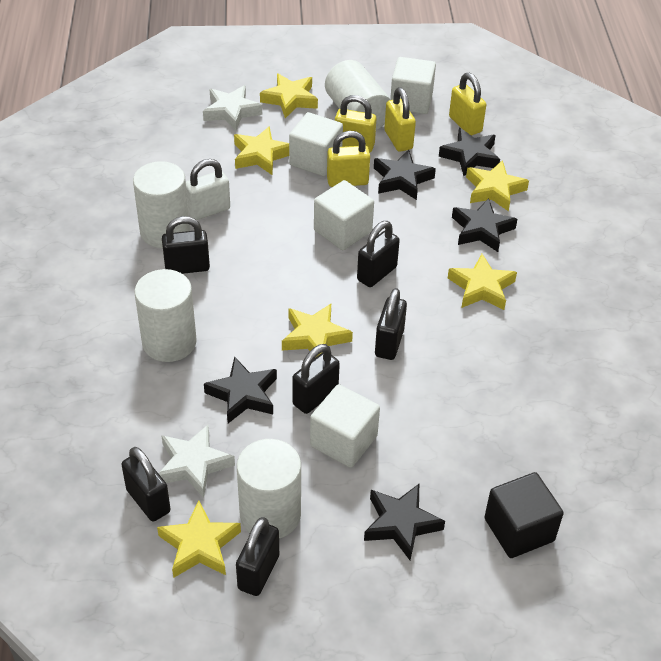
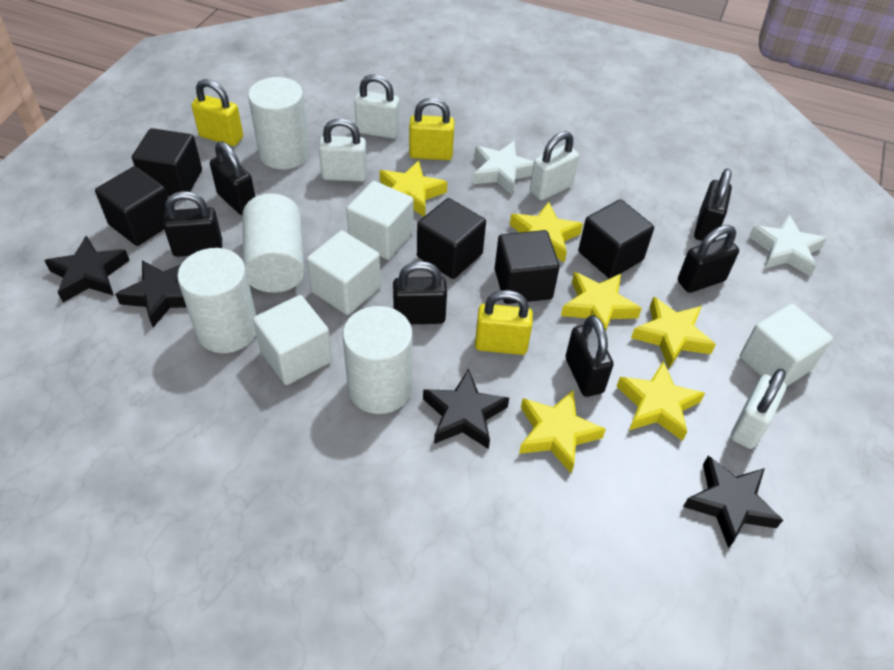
black cube: 1 -> 5
black star: 5 -> 4
white padlock: 1 -> 4
yellow padlock: 4 -> 3

